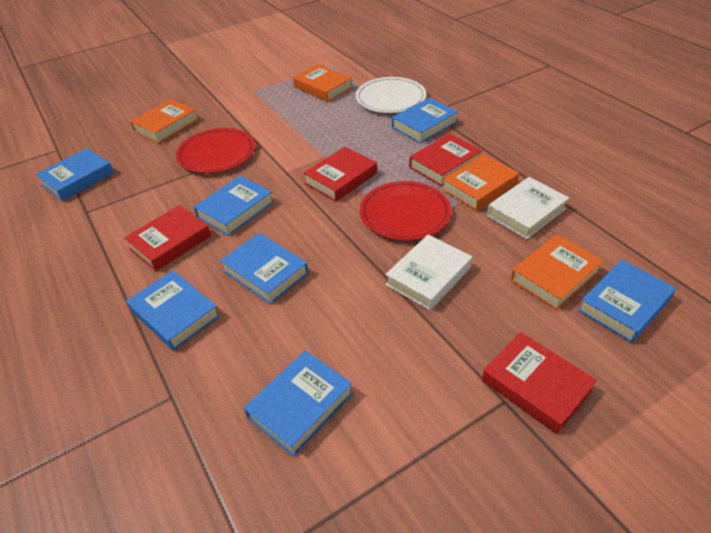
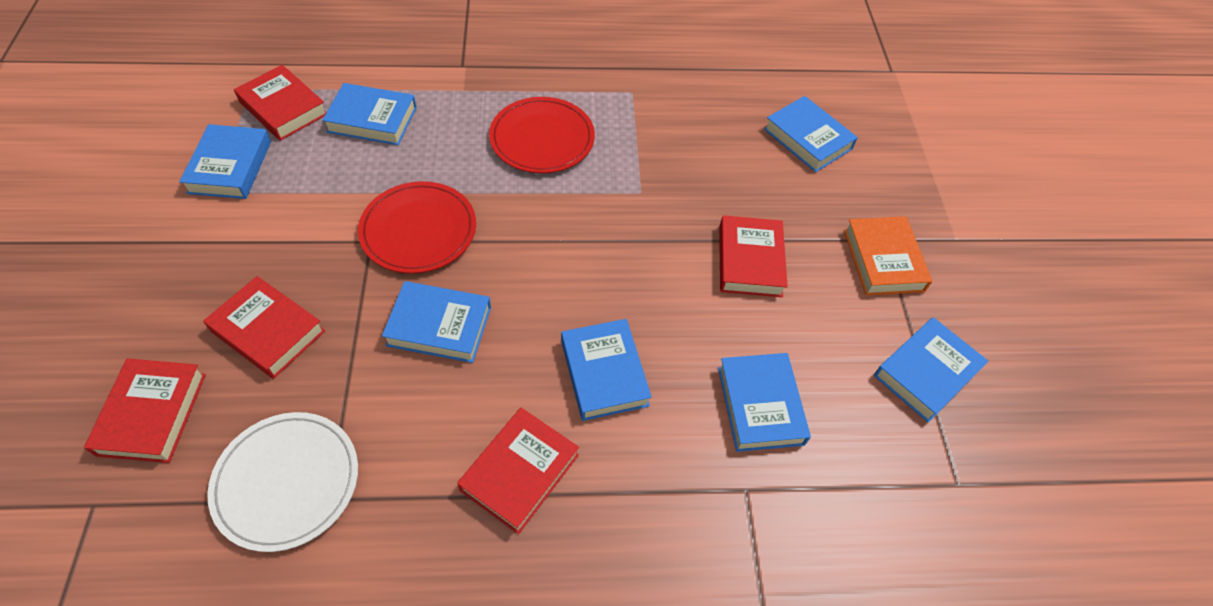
orange book: 4 -> 1
red book: 4 -> 5
white book: 2 -> 0

